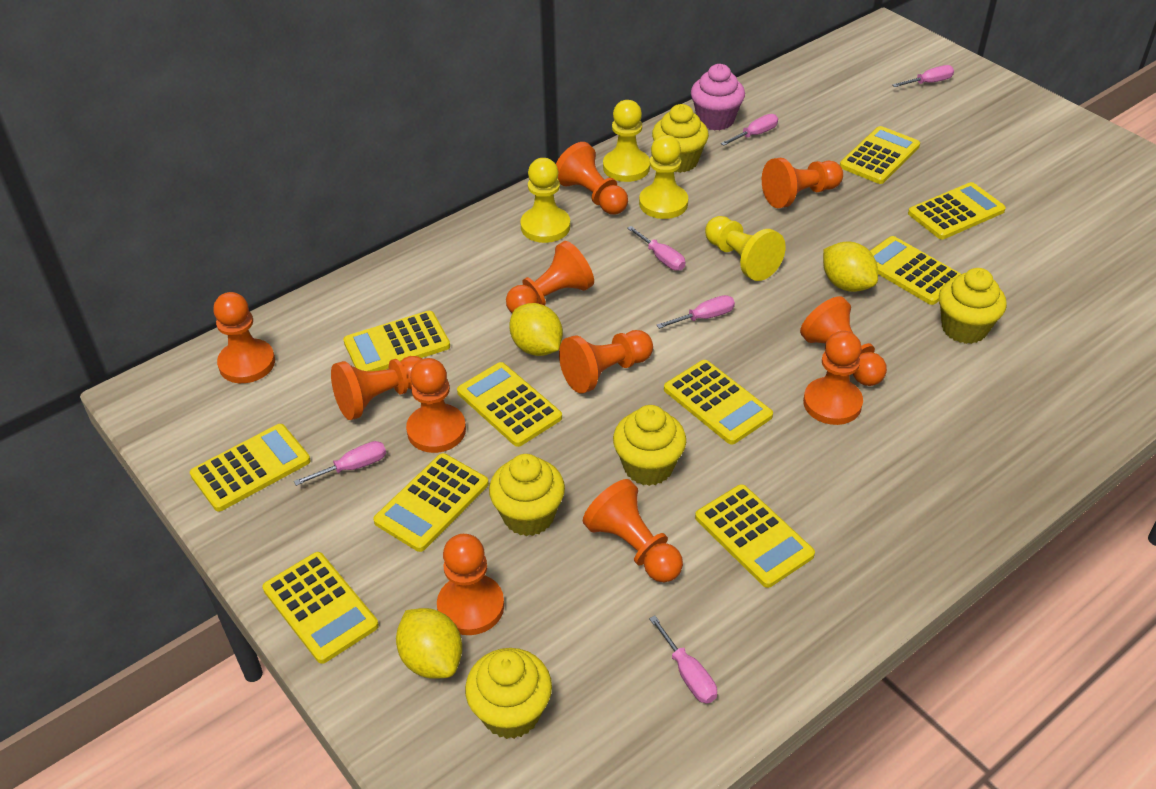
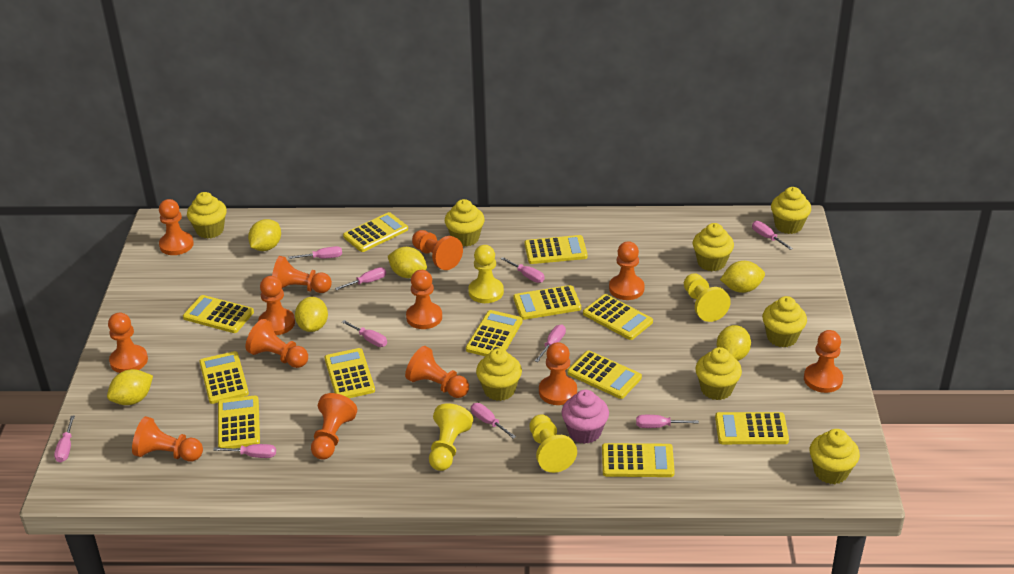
orange pawn: 11 -> 13
pink screwdriver: 6 -> 10
yellow calculator: 10 -> 12
yellow cupcake: 5 -> 8
yellow lemon: 3 -> 6

